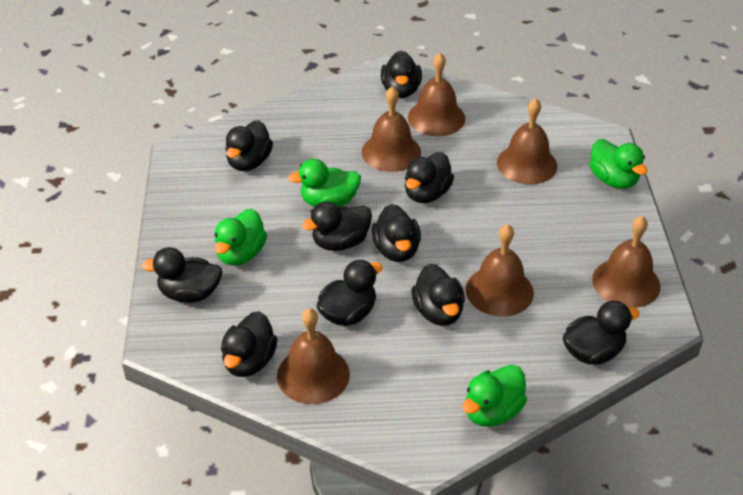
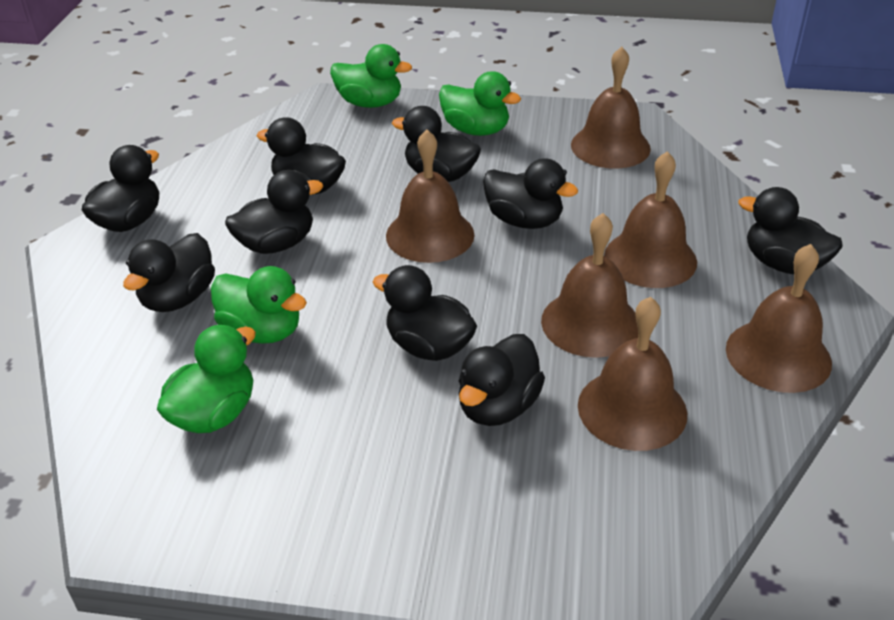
black duck: 10 -> 9

